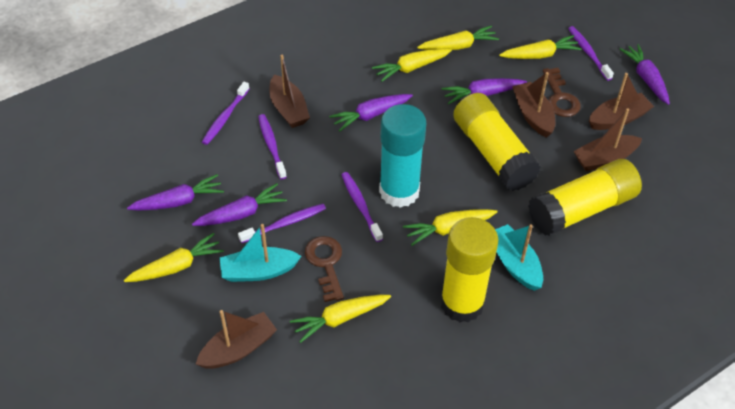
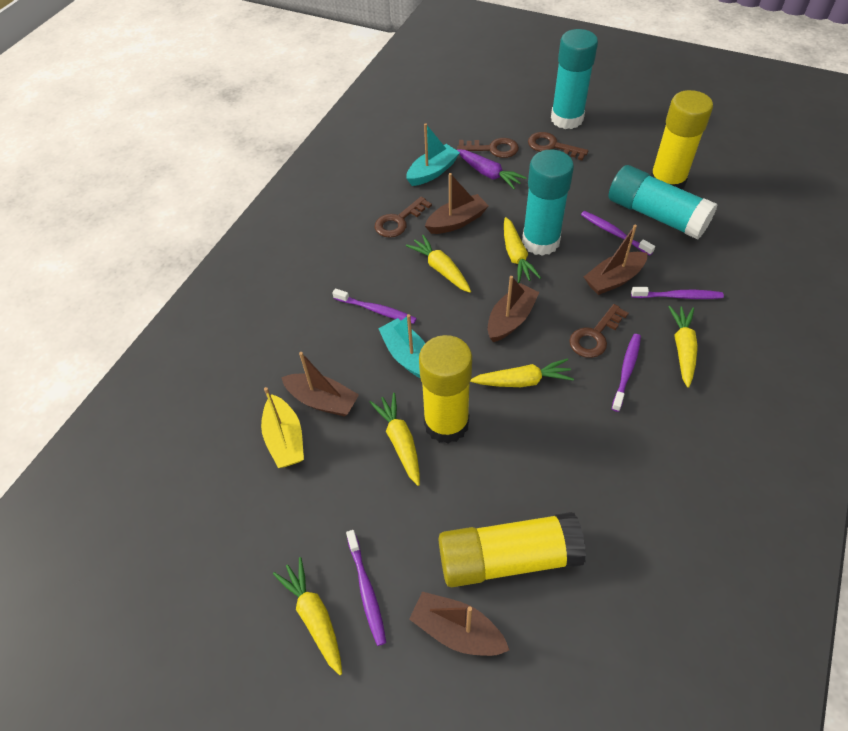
brown key: 2 -> 4
purple carrot: 5 -> 1
turquoise glue stick: 1 -> 3
yellow boat: 0 -> 1

